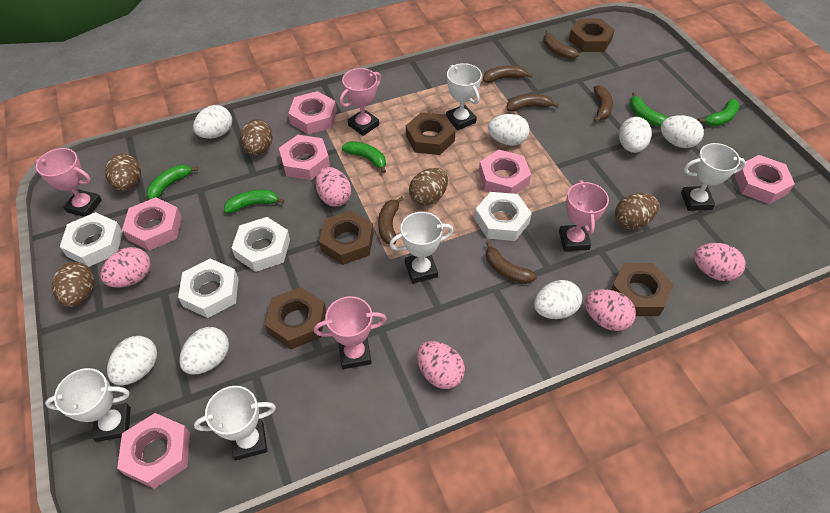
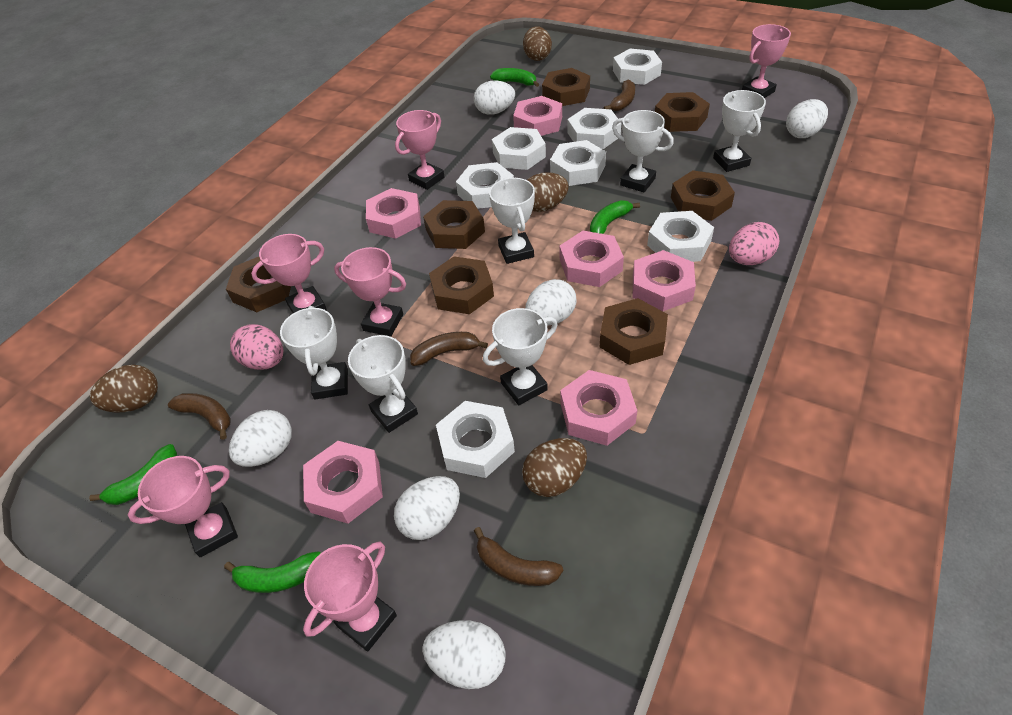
brown banana: 6 -> 4
brown egg: 5 -> 4
brown nut: 5 -> 7
green banana: 5 -> 4
pink egg: 5 -> 2
pink trophy: 4 -> 6
white egg: 7 -> 6
white nut: 4 -> 7
white trophy: 5 -> 6

